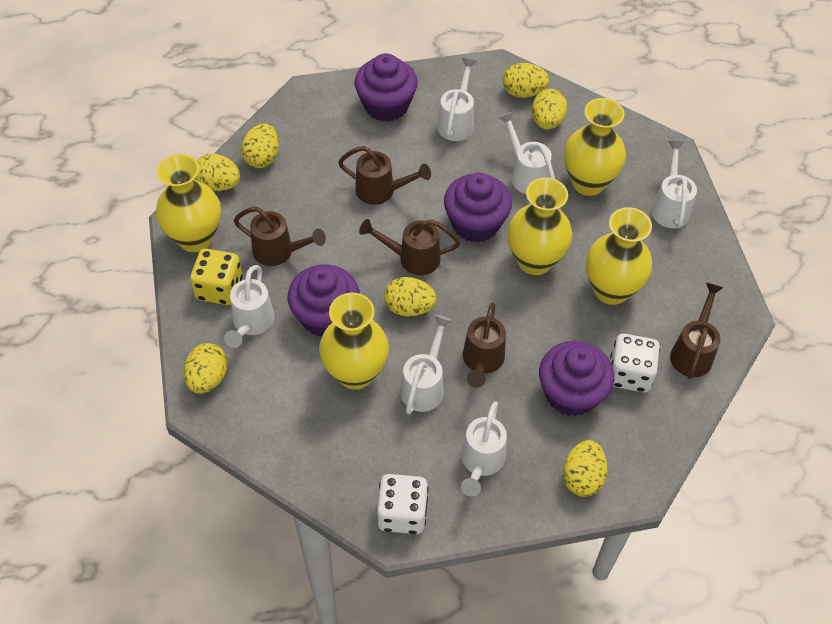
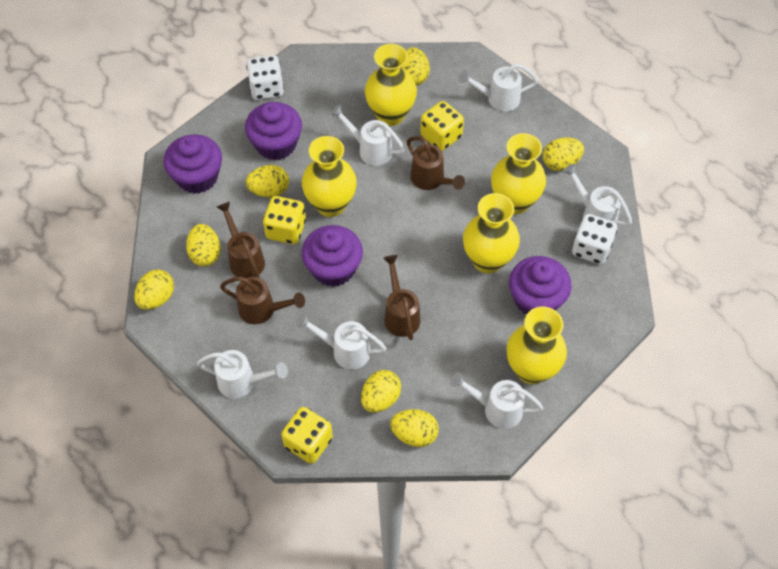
brown watering can: 5 -> 4
yellow dice: 1 -> 3

